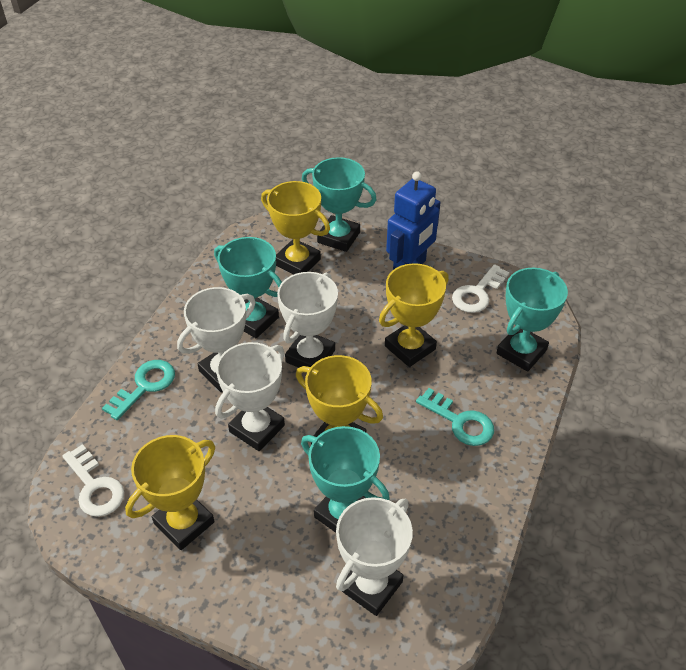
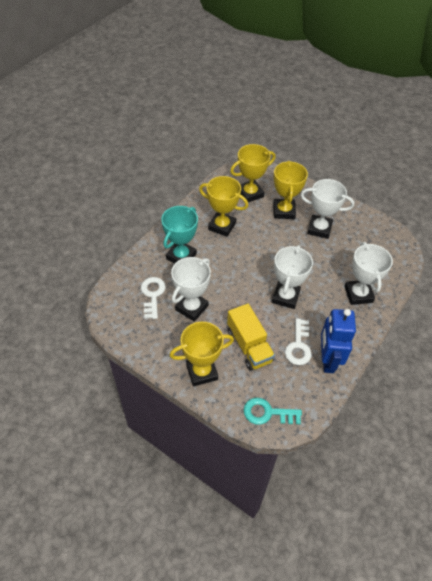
turquoise key: 2 -> 1
turquoise trophy: 4 -> 1
yellow truck: 0 -> 1

